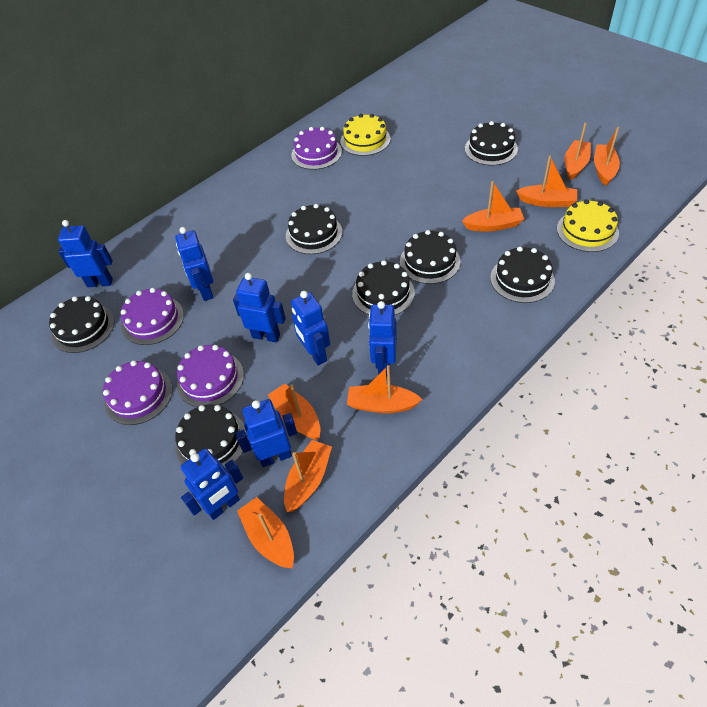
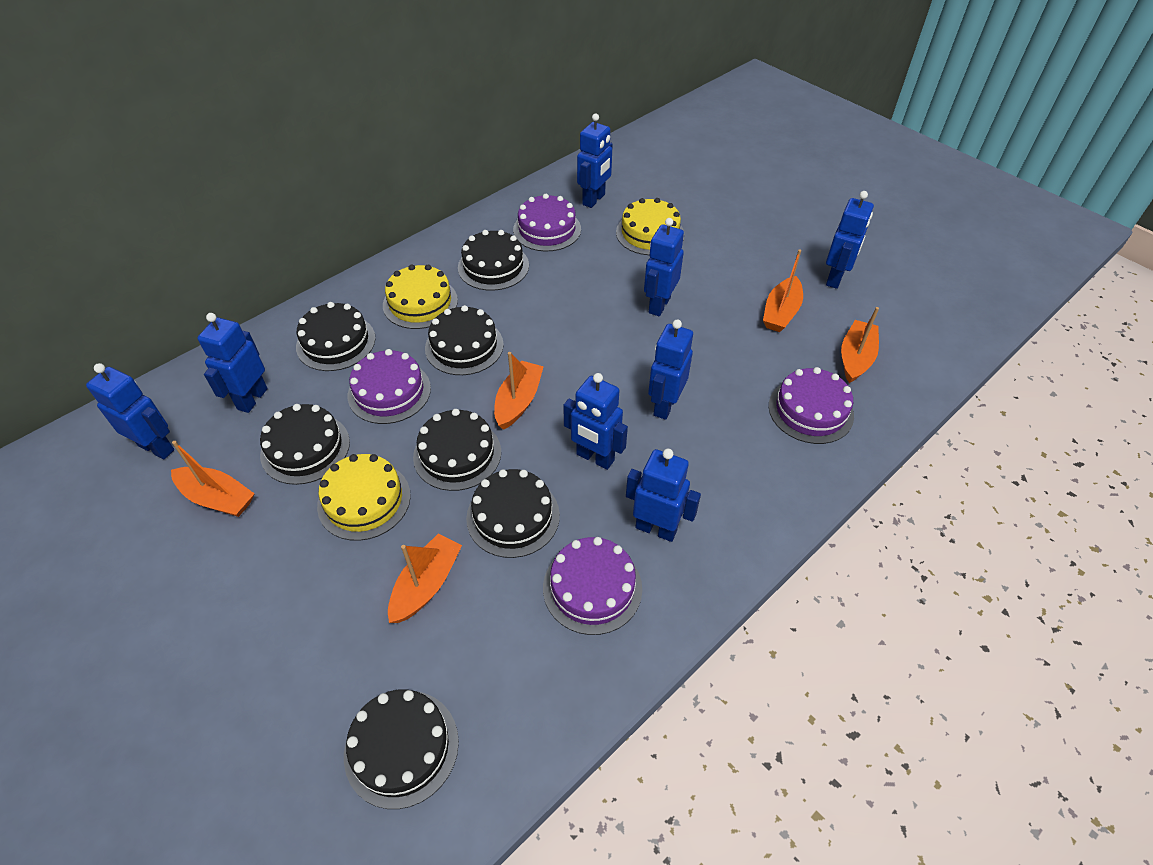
blue robot: 7 -> 8
orange boat: 8 -> 5
yellow cake: 2 -> 3

